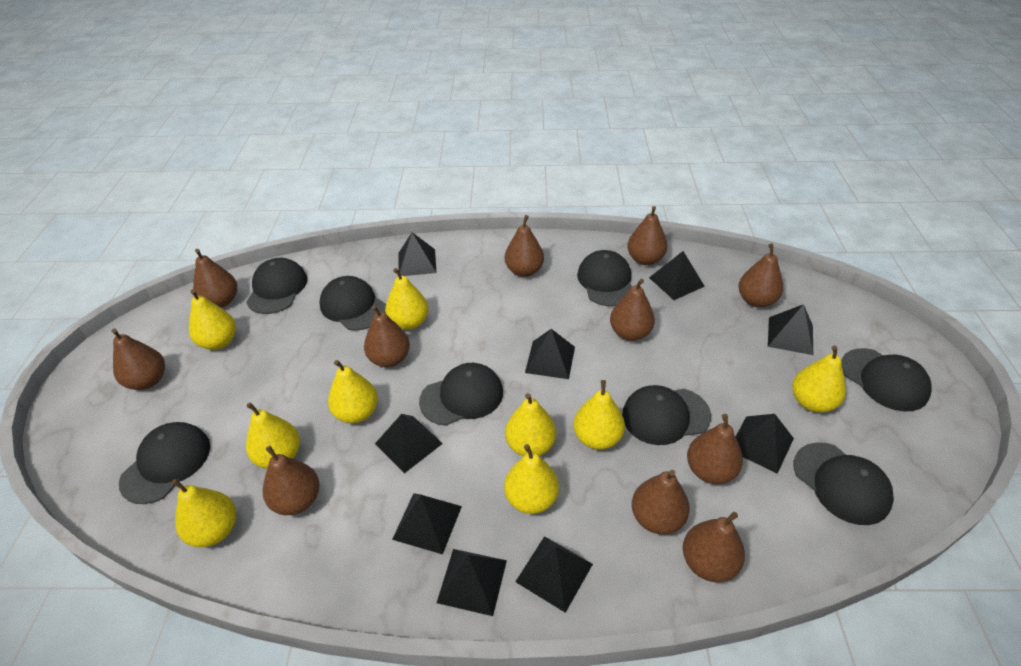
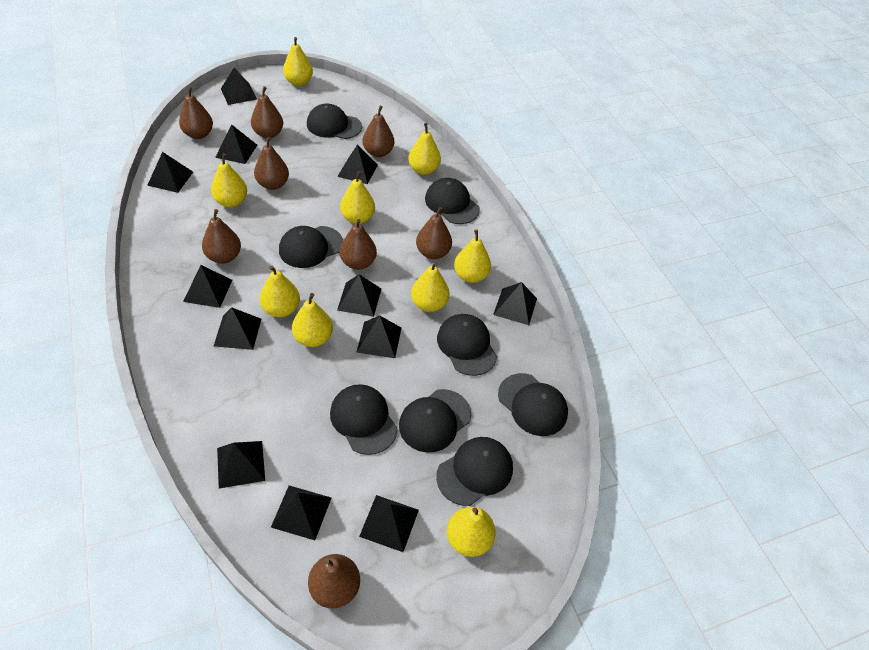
black pyramid: 9 -> 12
brown pear: 11 -> 8

